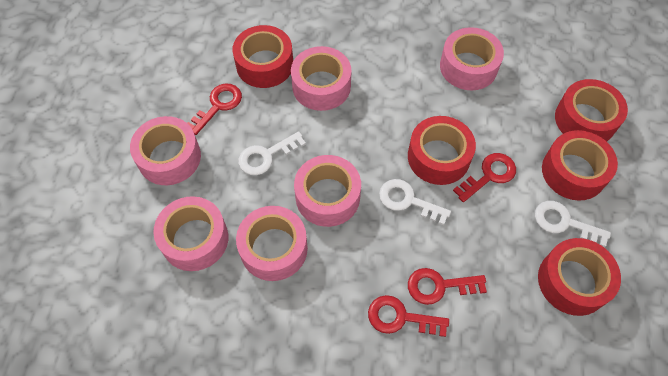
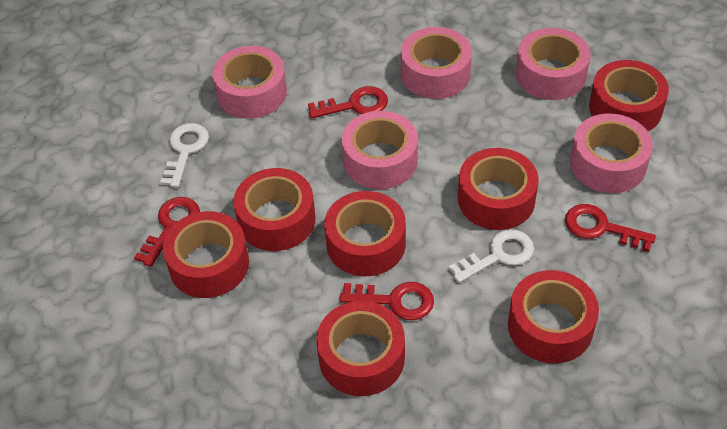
pink tape: 6 -> 5
red tape: 5 -> 7
white key: 3 -> 2

